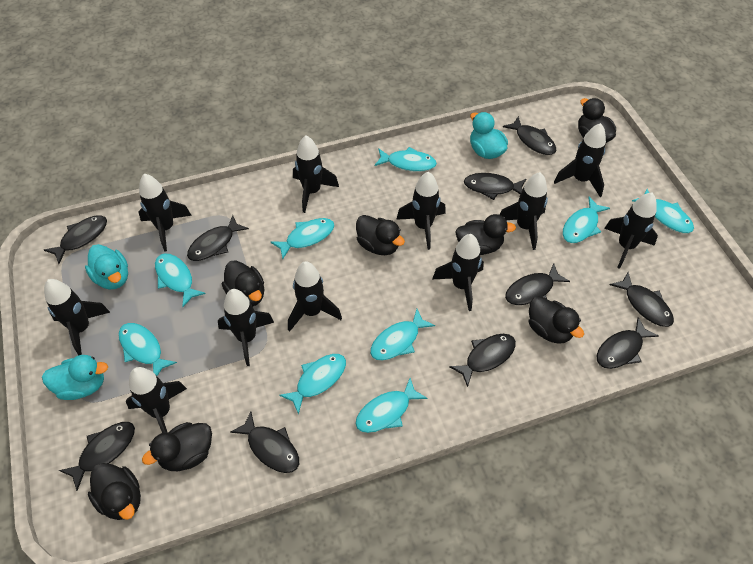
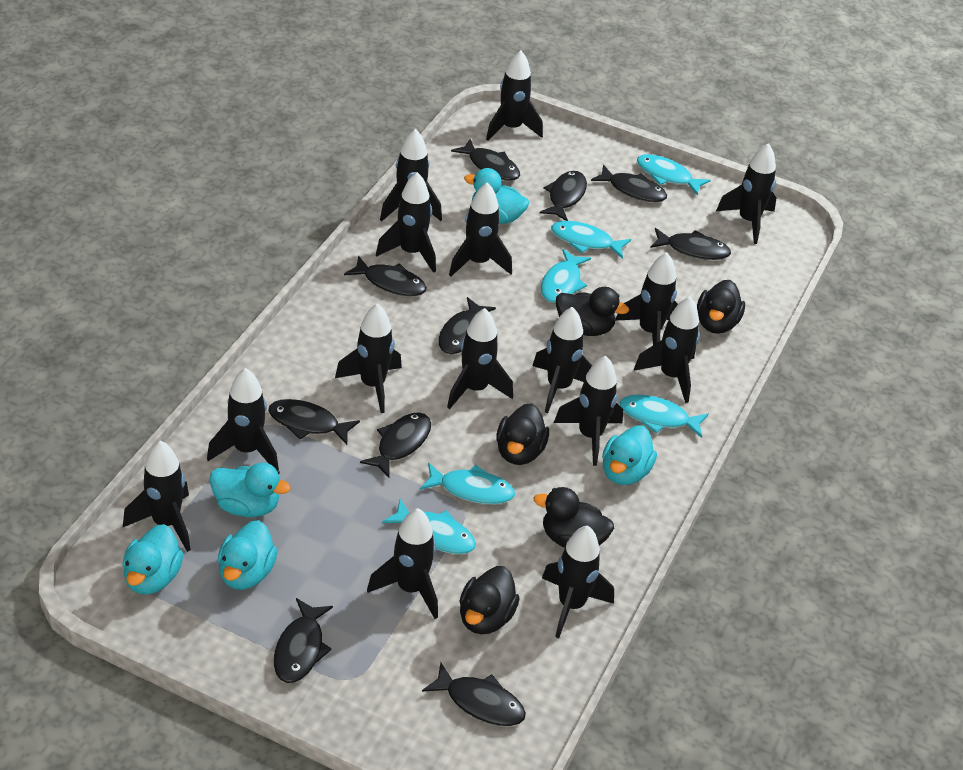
black duck: 7 -> 5
black rocket: 11 -> 15
turquoise duck: 3 -> 5
turquoise fish: 9 -> 6

